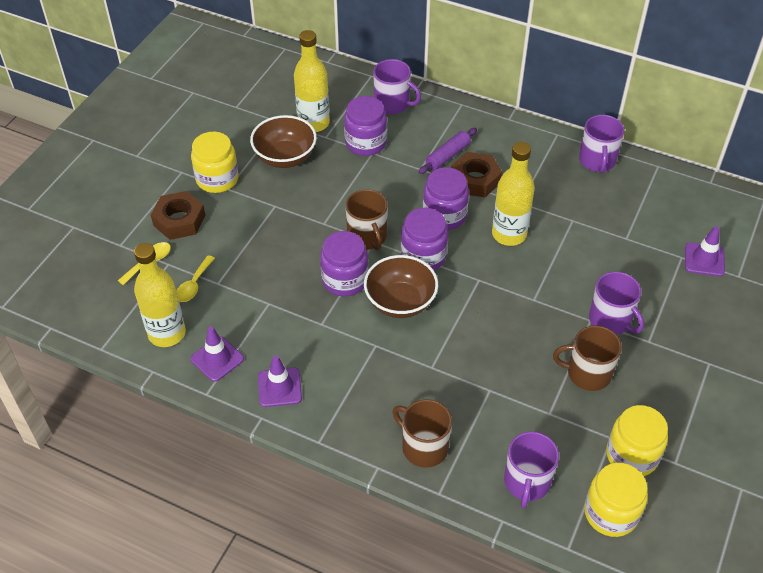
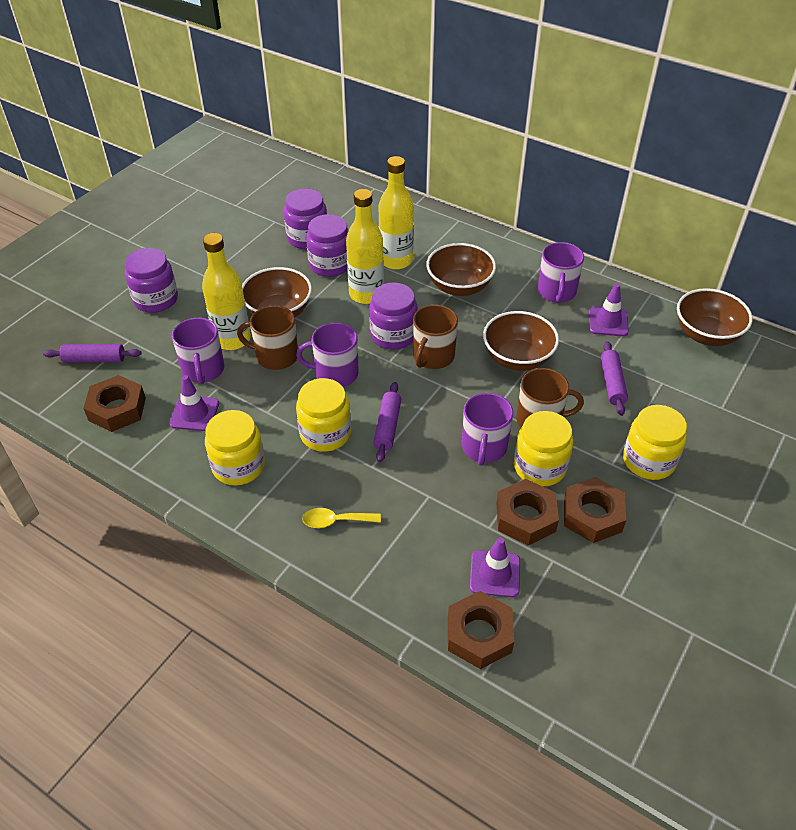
brown bowl: 2 -> 4
brown nut: 2 -> 4
purple rolling pin: 1 -> 3
yellow jar: 3 -> 4
yellow spoon: 2 -> 1

